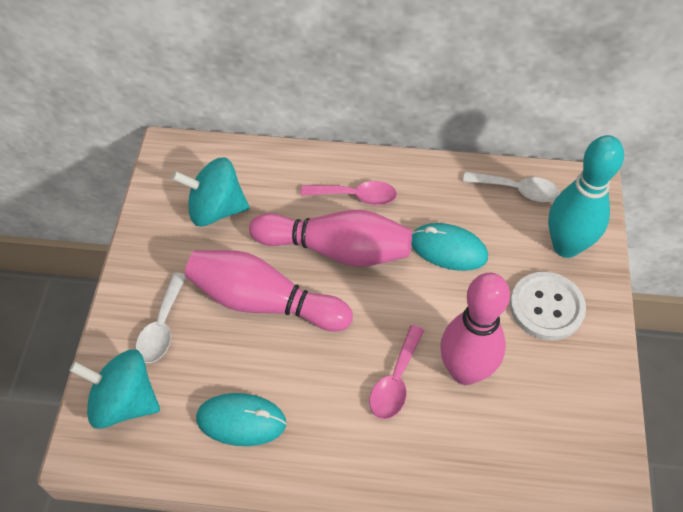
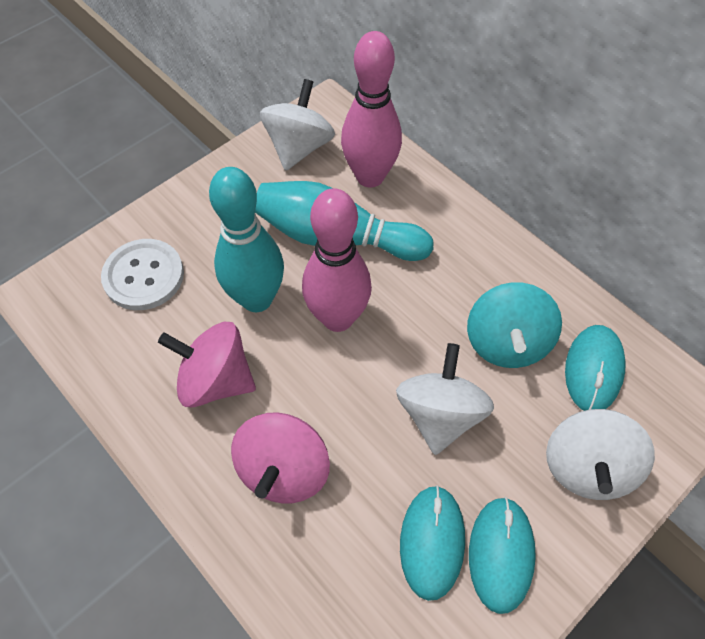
pink bowling pin: 3 -> 2
pink spinning top: 0 -> 2
pink spoon: 2 -> 0
turquoise bowling pin: 1 -> 2
turquoise mouse: 2 -> 3
turquoise spinning top: 2 -> 1
white spinning top: 0 -> 3
white spoon: 2 -> 0

